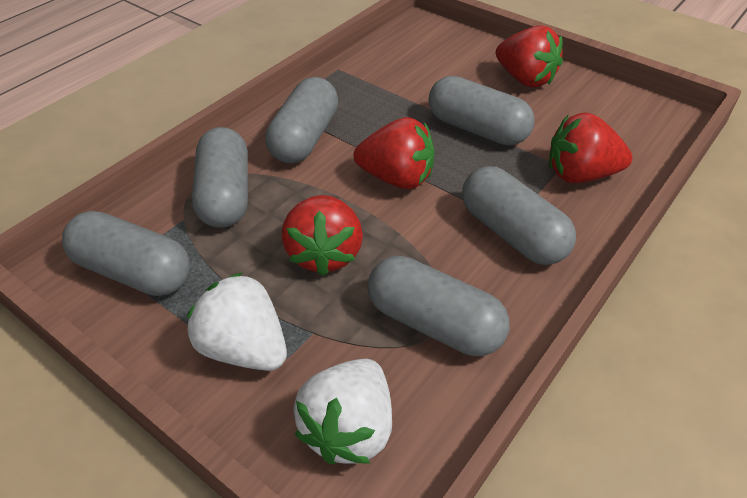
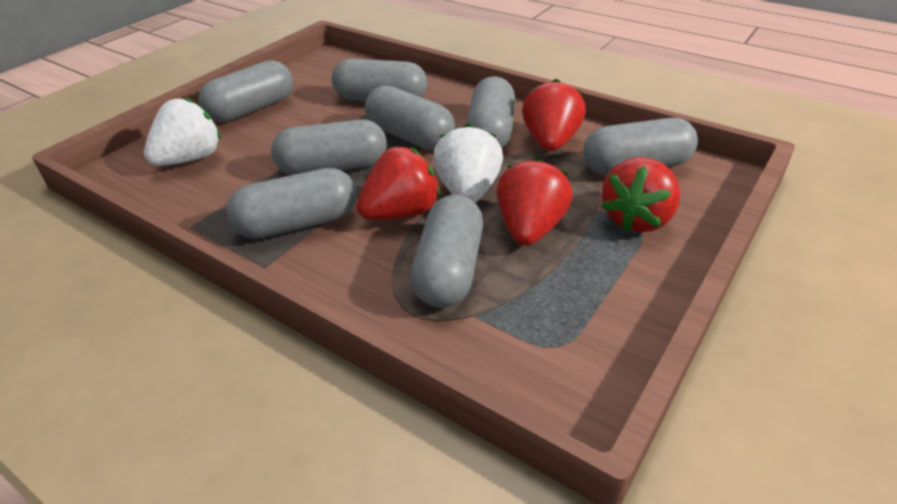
grey capsule: 6 -> 8

